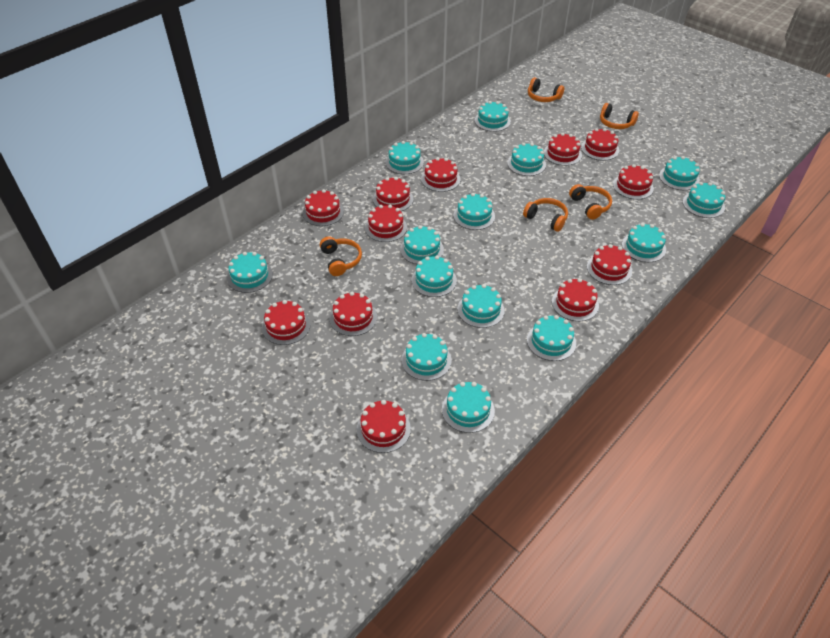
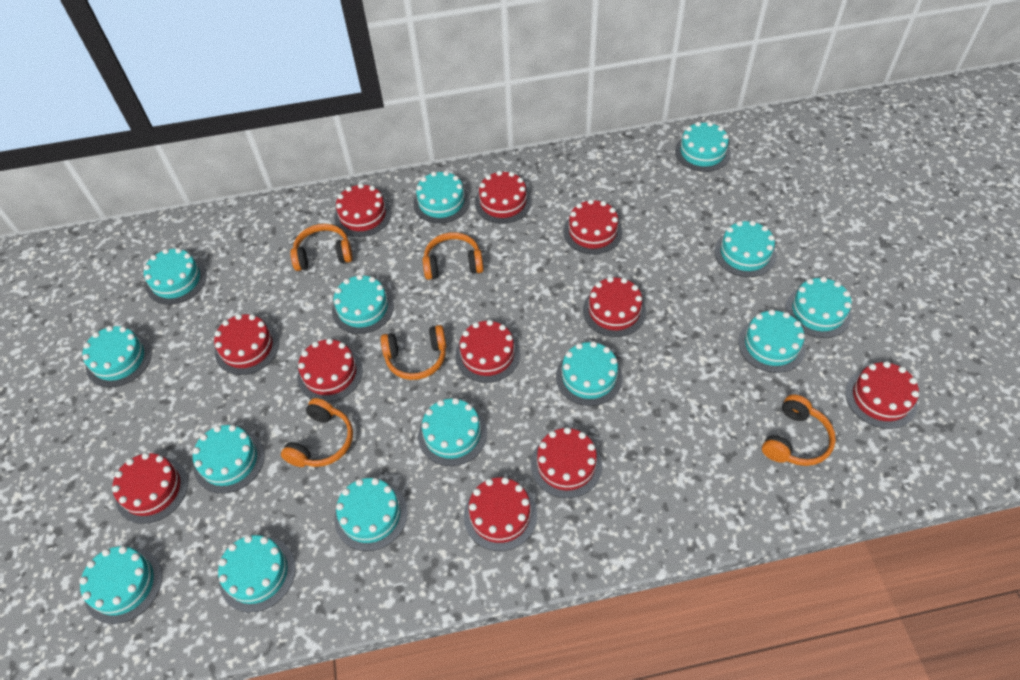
red cake: 12 -> 11

